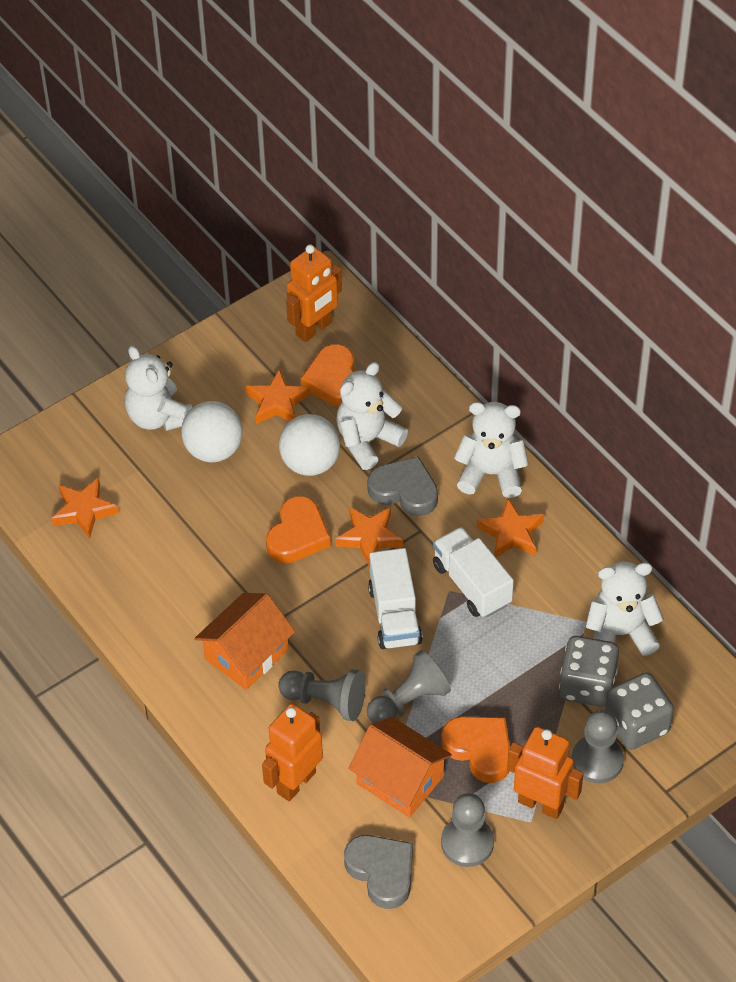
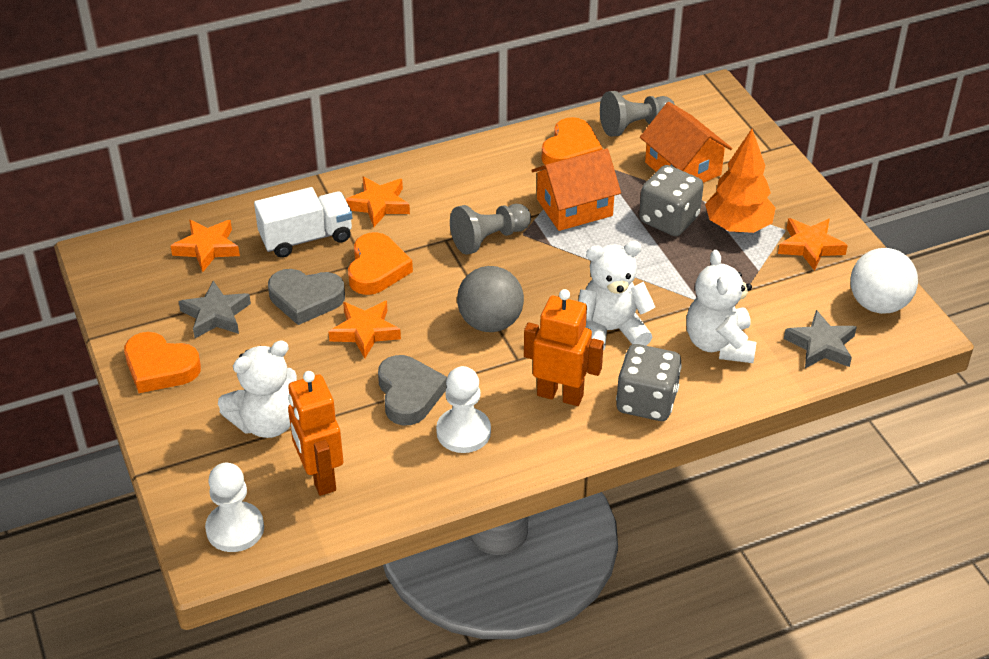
grey ball: 0 -> 1
grey pawn: 4 -> 2
grey star: 0 -> 2
orange robot: 3 -> 2
orange tree: 0 -> 1
white ball: 2 -> 1
white pawn: 0 -> 2
white teddy bear: 4 -> 3
white truck: 2 -> 1

